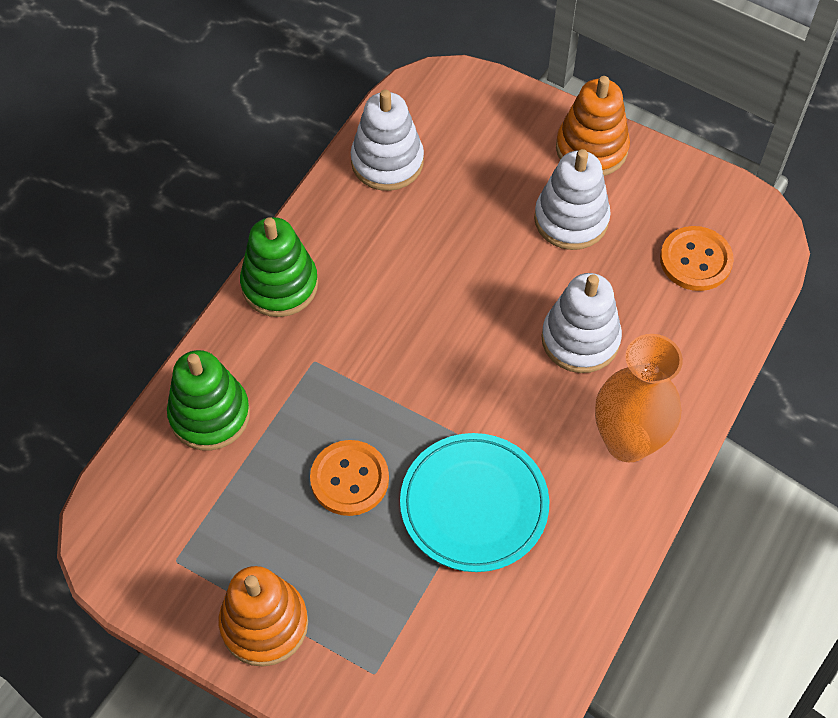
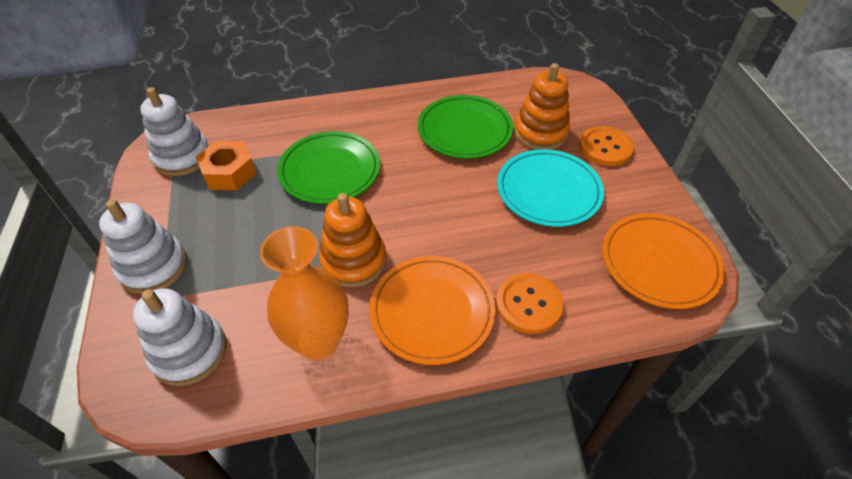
green plate: 0 -> 2
green stacking toy: 2 -> 0
orange nut: 0 -> 1
orange plate: 0 -> 2

